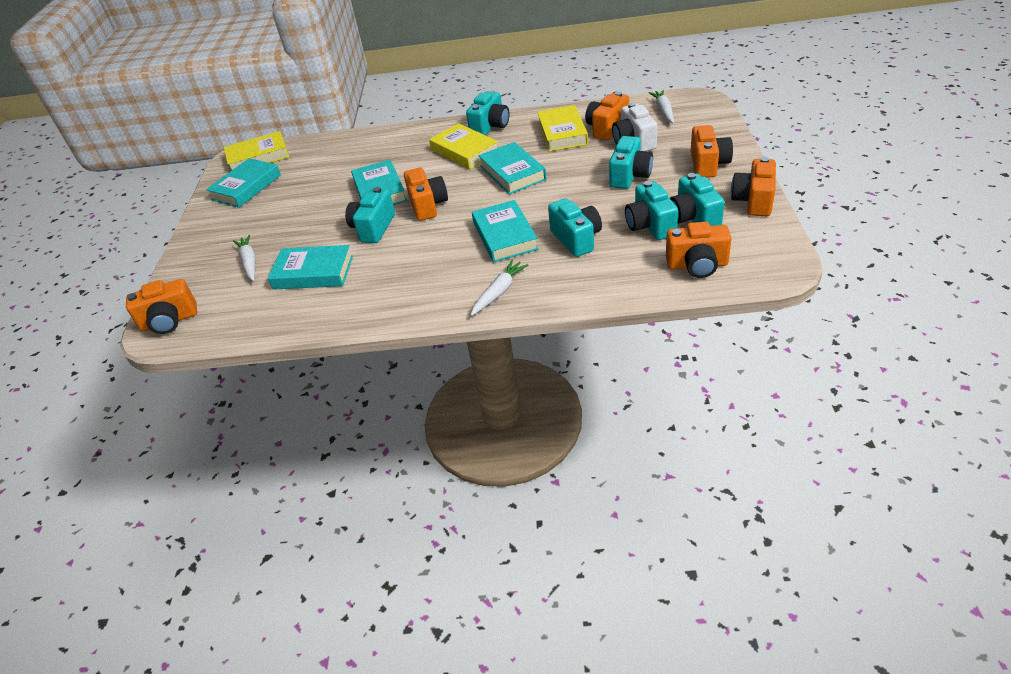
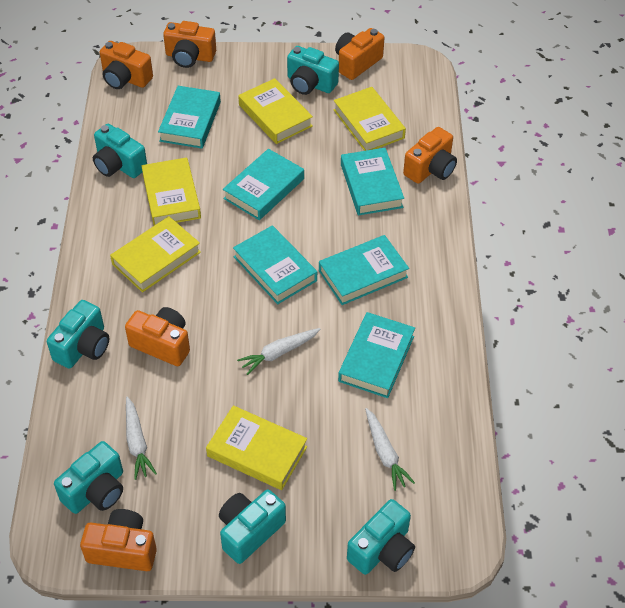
turquoise book: 5 -> 6
white camera: 1 -> 0
yellow book: 3 -> 5

